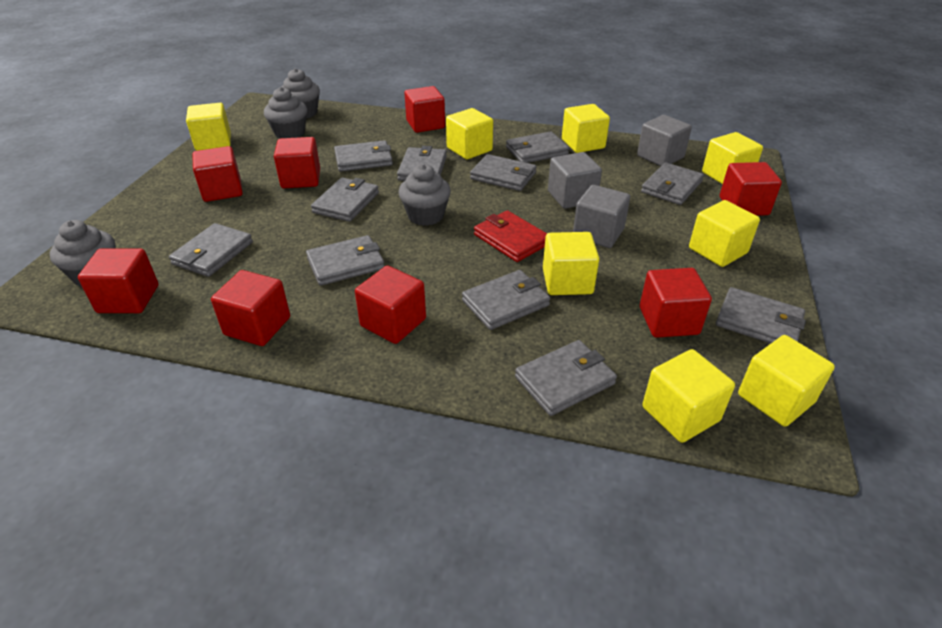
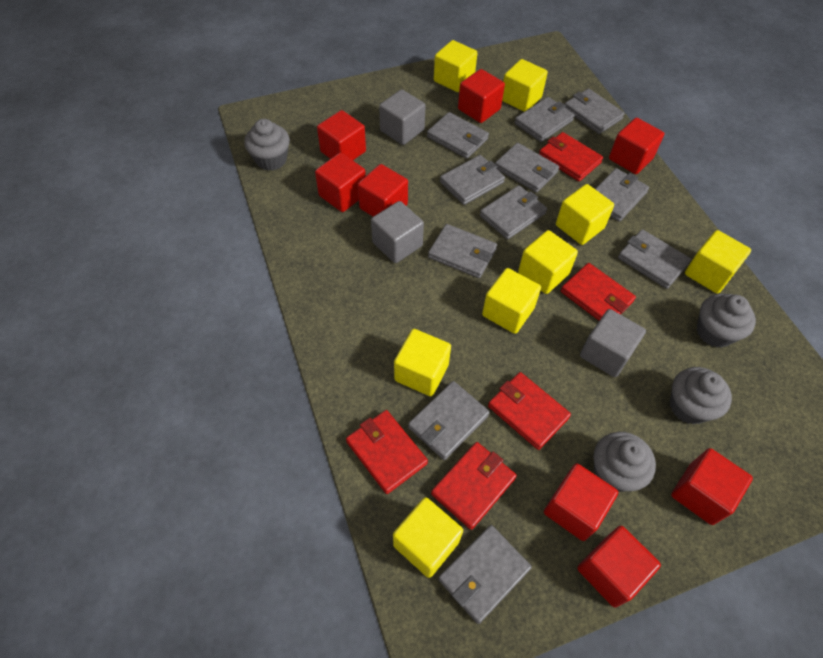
red wallet: 1 -> 5

